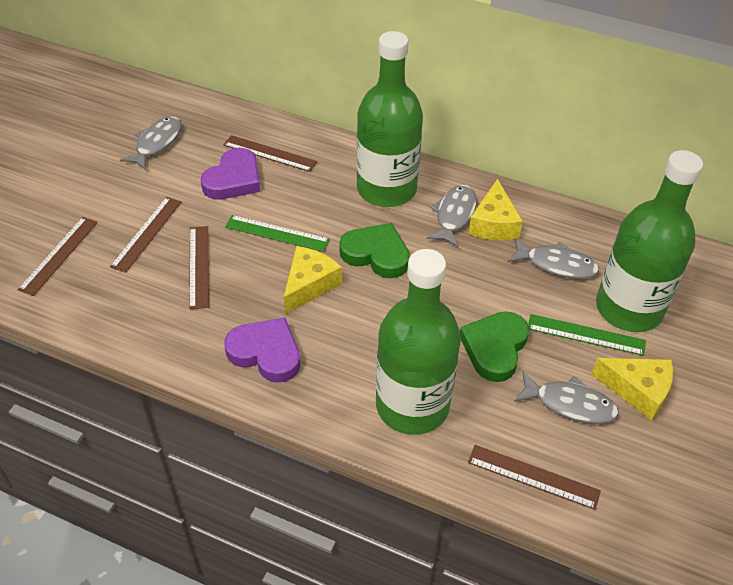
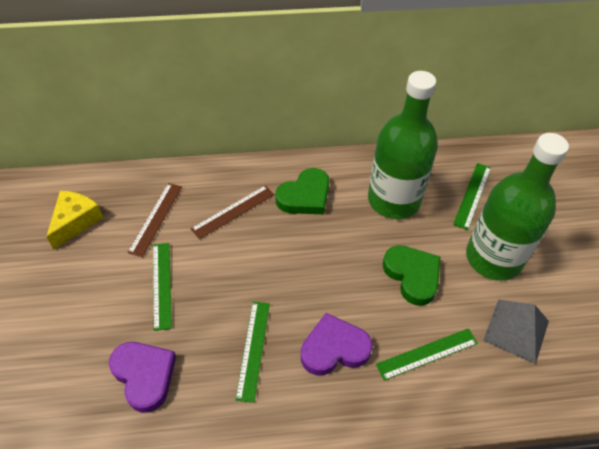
brown ruler: 5 -> 2
green bottle: 3 -> 2
green ruler: 2 -> 4
grey fish: 4 -> 0
grey pyramid: 0 -> 1
yellow cheese: 3 -> 1

